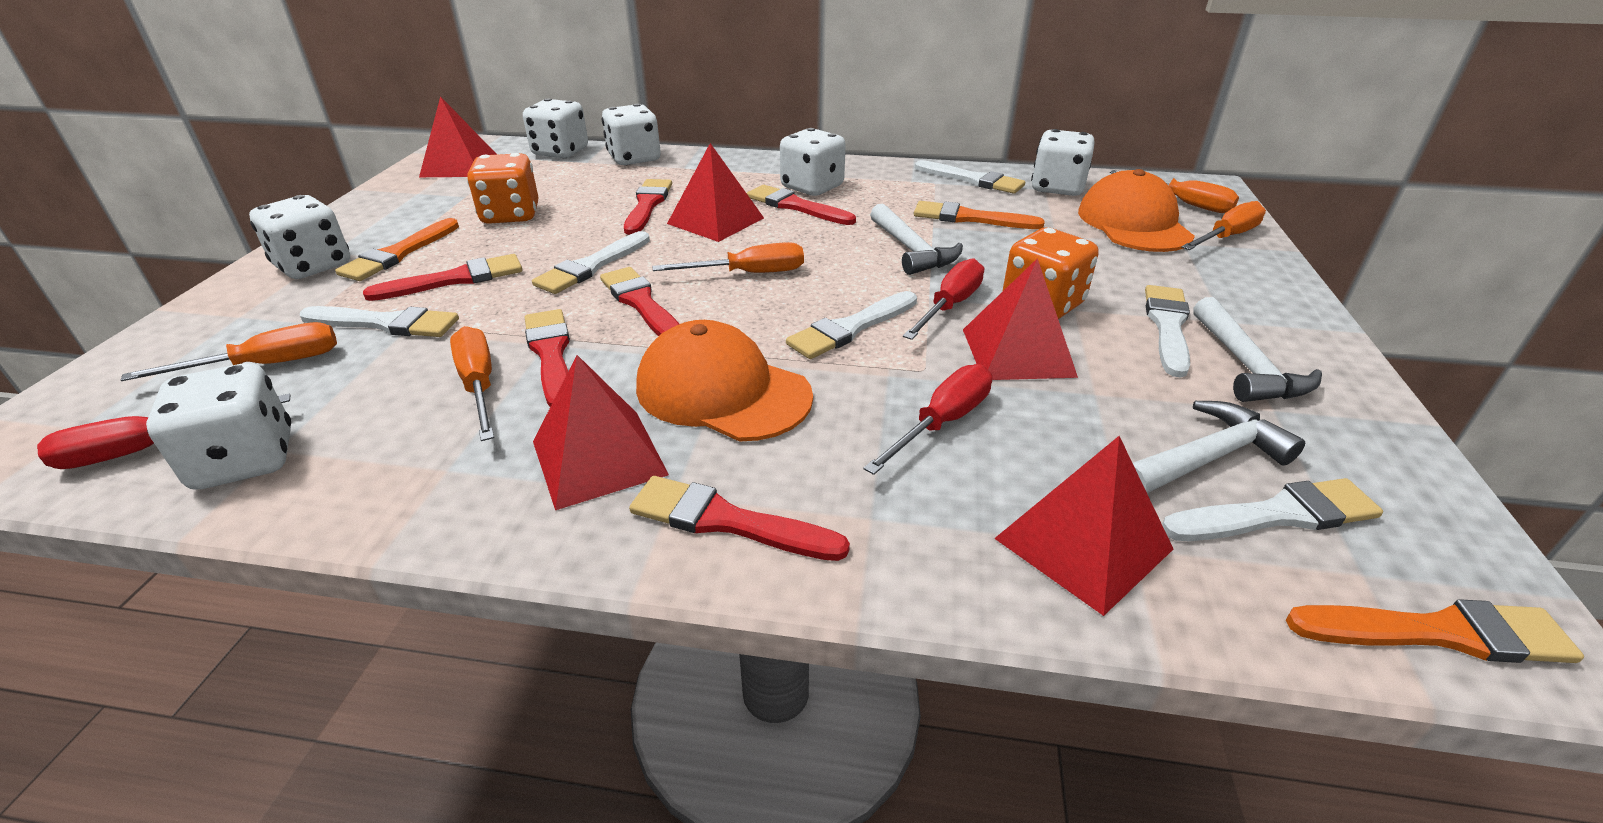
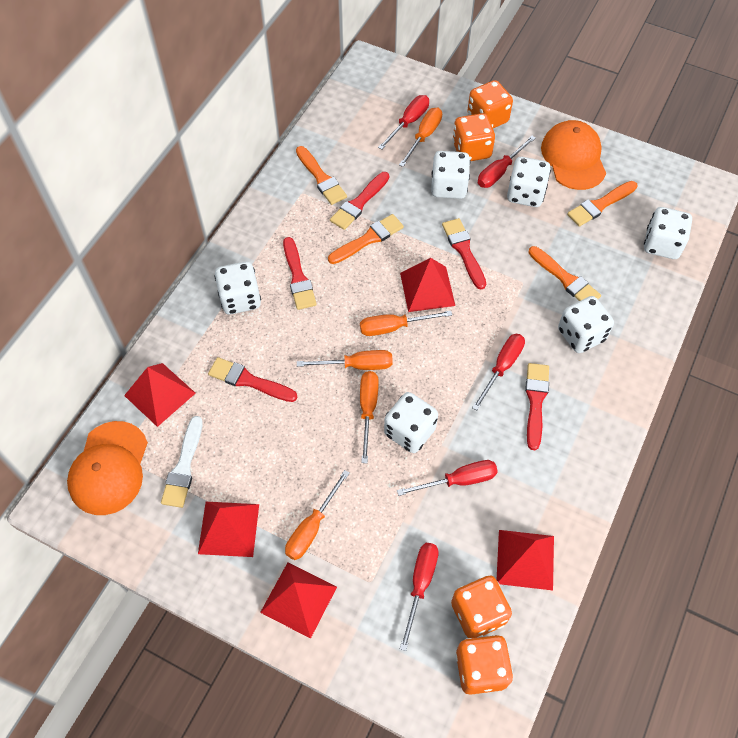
orange brush: 3 -> 4
orange dice: 2 -> 4
red brush: 6 -> 5
red screwdriver: 3 -> 5
white brush: 6 -> 1
white hammer: 3 -> 0

